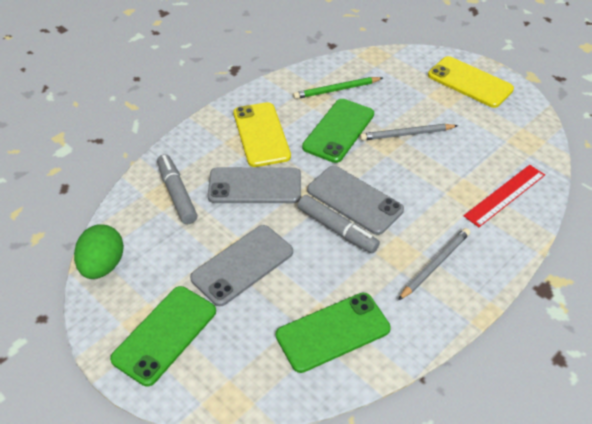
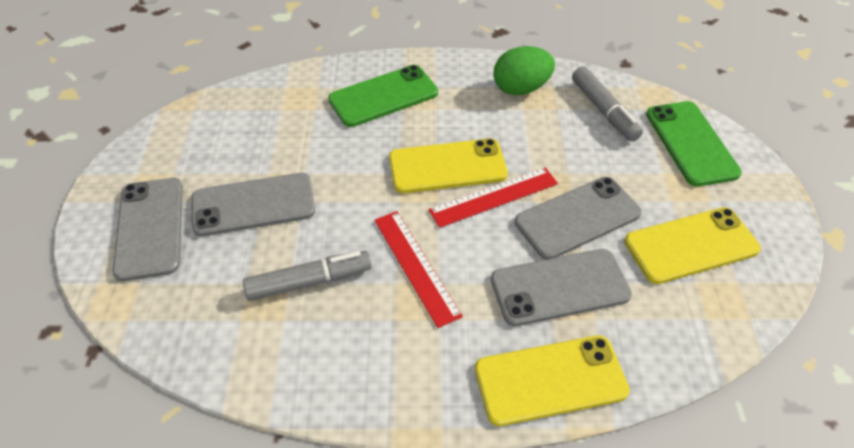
green pencil: 1 -> 0
green phone: 3 -> 2
grey pencil: 2 -> 0
grey phone: 3 -> 4
red ruler: 1 -> 2
yellow phone: 2 -> 3

